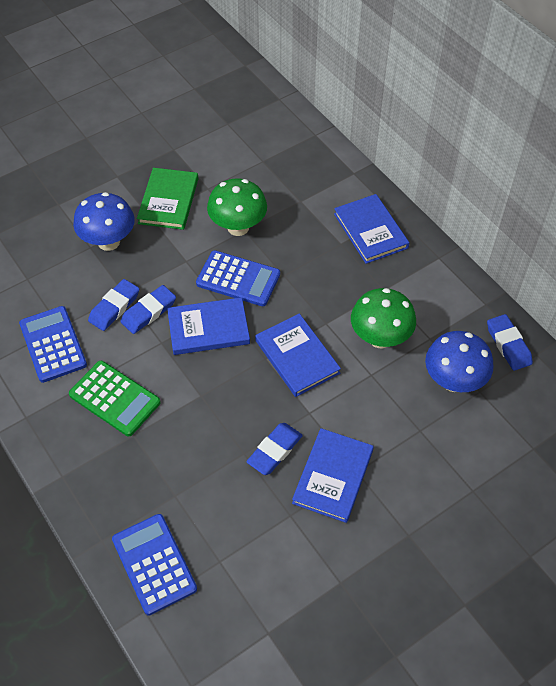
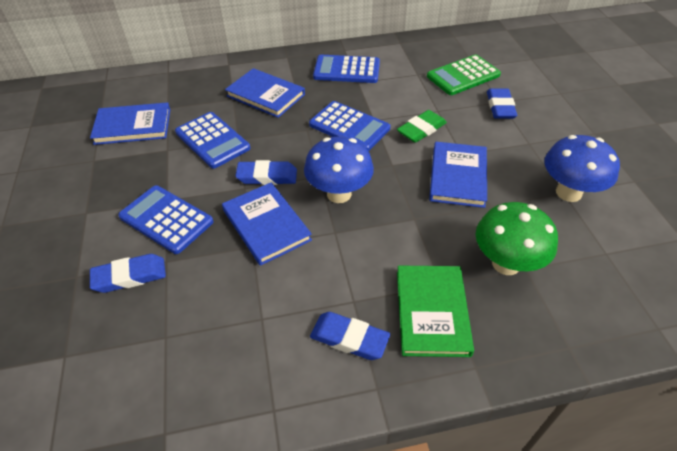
blue calculator: 3 -> 4
green eraser: 0 -> 1
green mushroom: 2 -> 1

